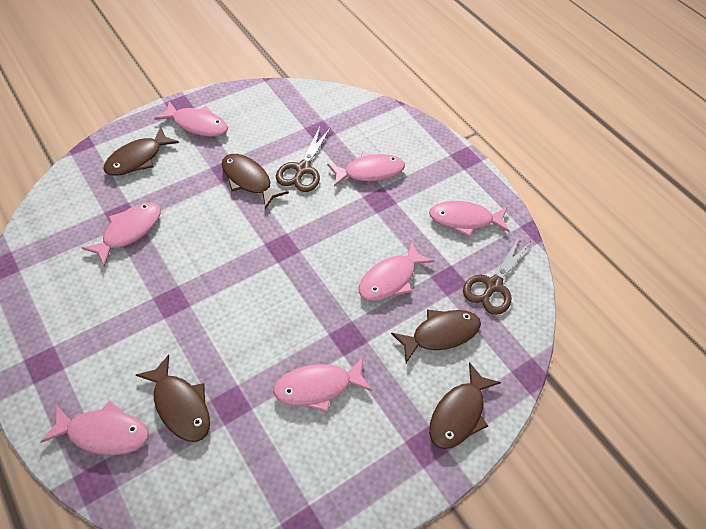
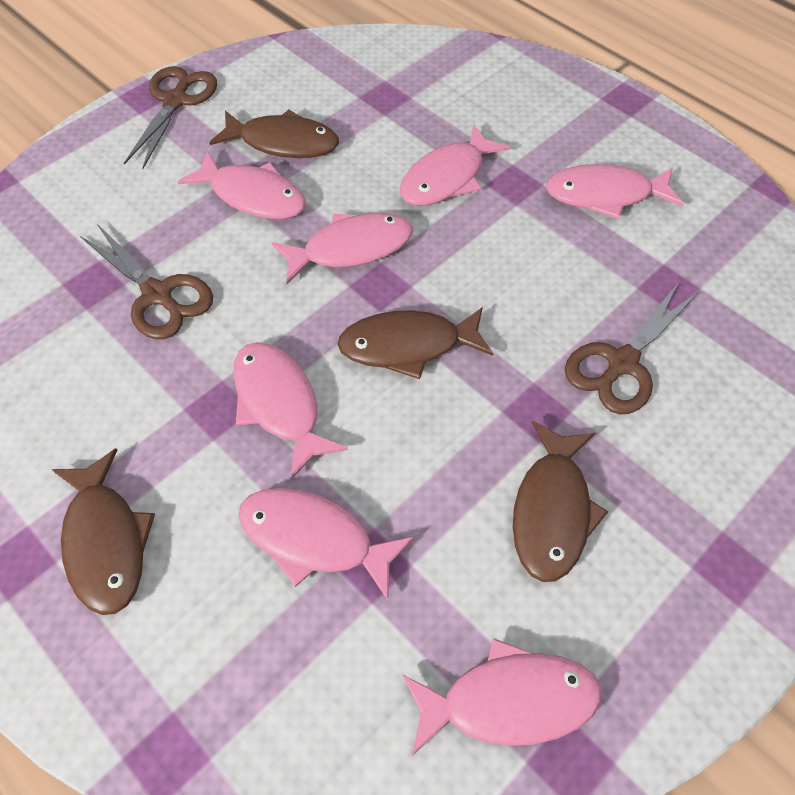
brown fish: 5 -> 4
brown scissors: 2 -> 3

